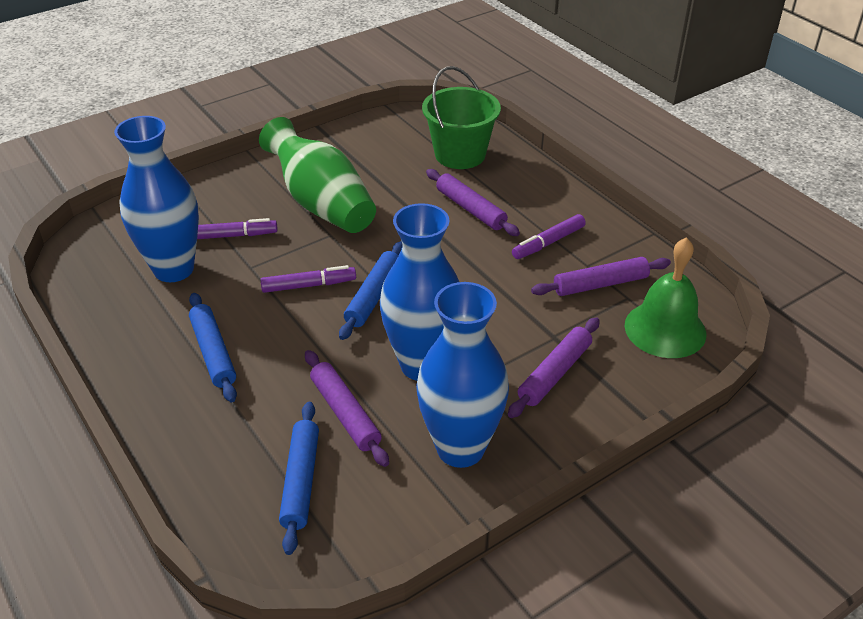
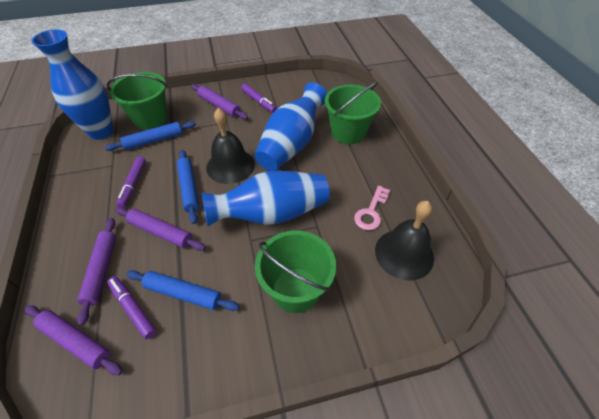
black bell: 0 -> 2
green bell: 1 -> 0
green bucket: 1 -> 3
green vase: 1 -> 0
pink key: 0 -> 1

